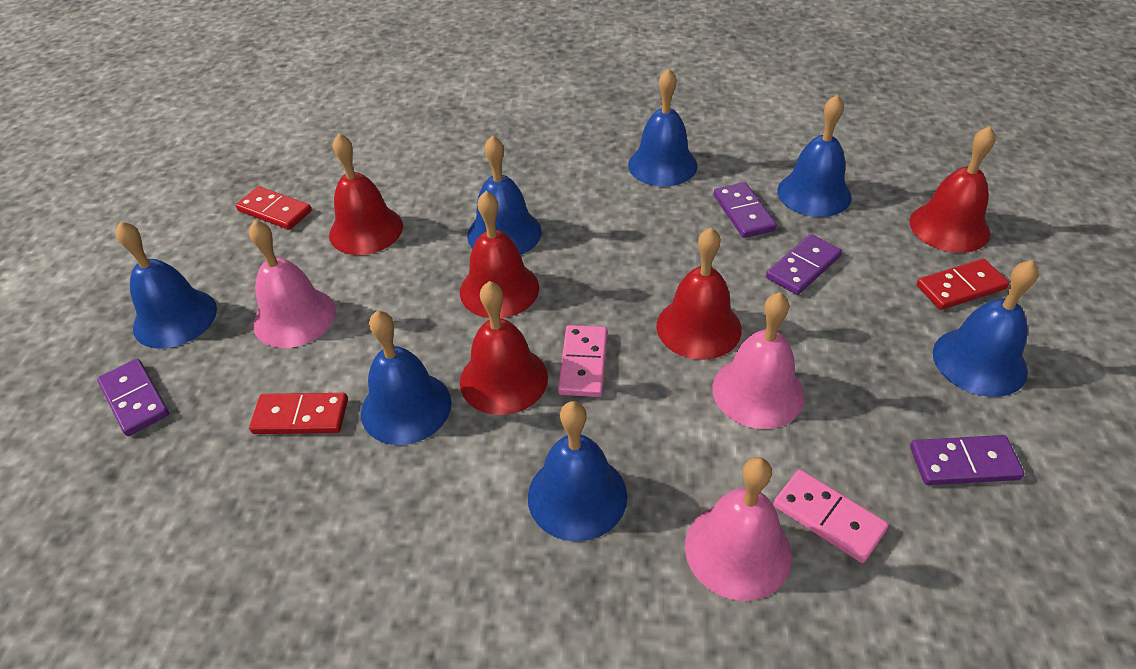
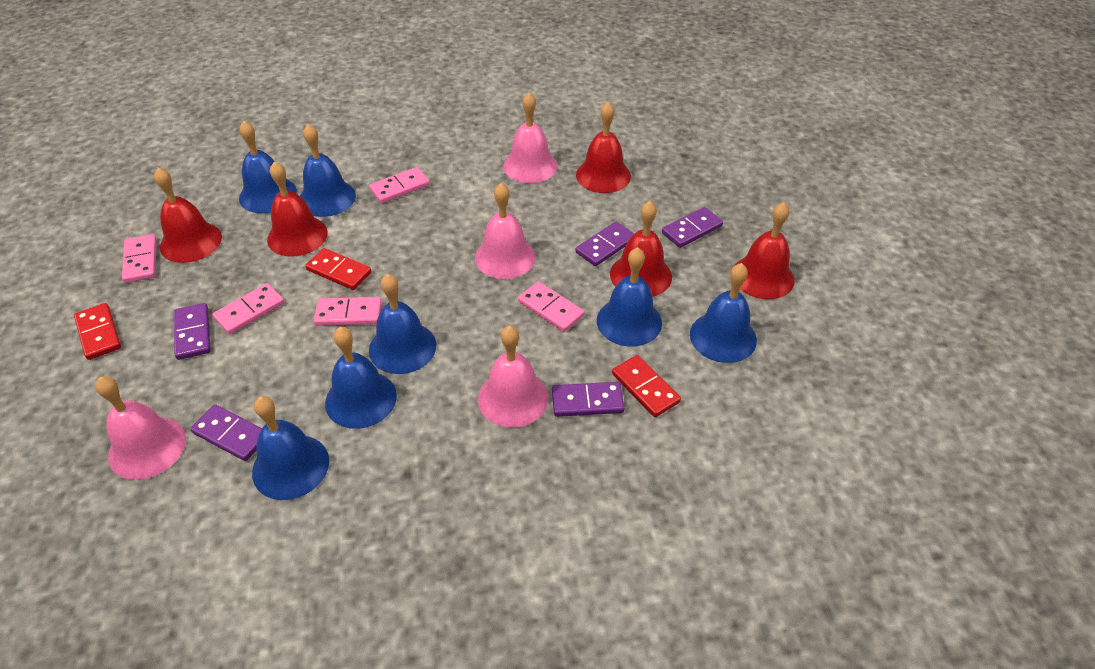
pink bell: 3 -> 4
pink domino: 2 -> 5
purple domino: 4 -> 5

